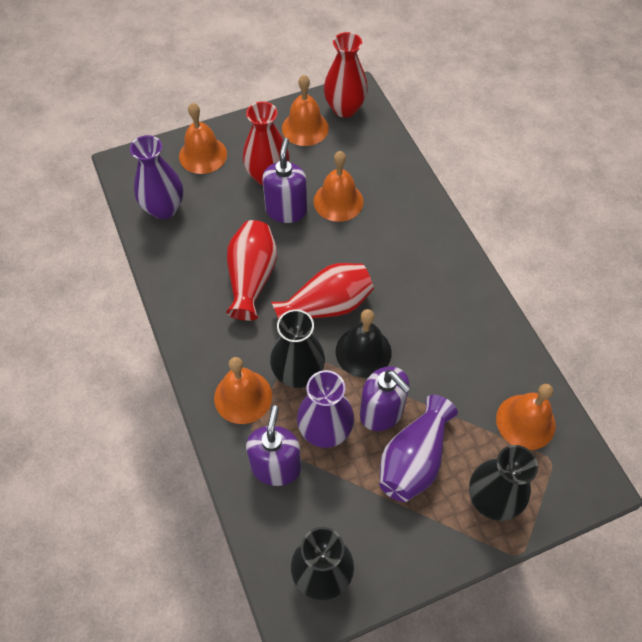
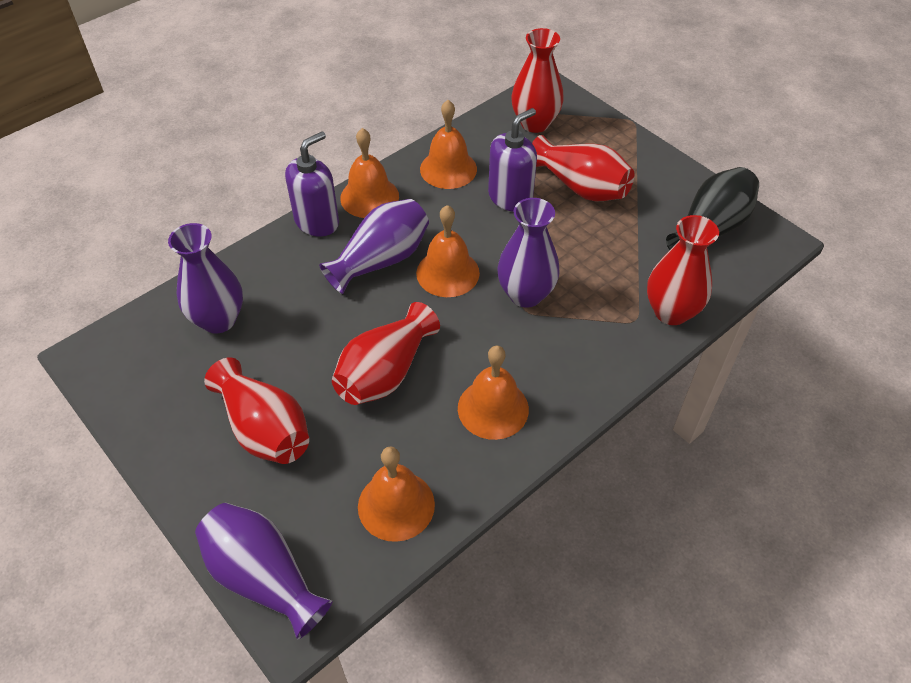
black bell: 1 -> 0
black vase: 3 -> 1
purple soap dispenser: 3 -> 2
purple vase: 3 -> 4
red vase: 4 -> 5

